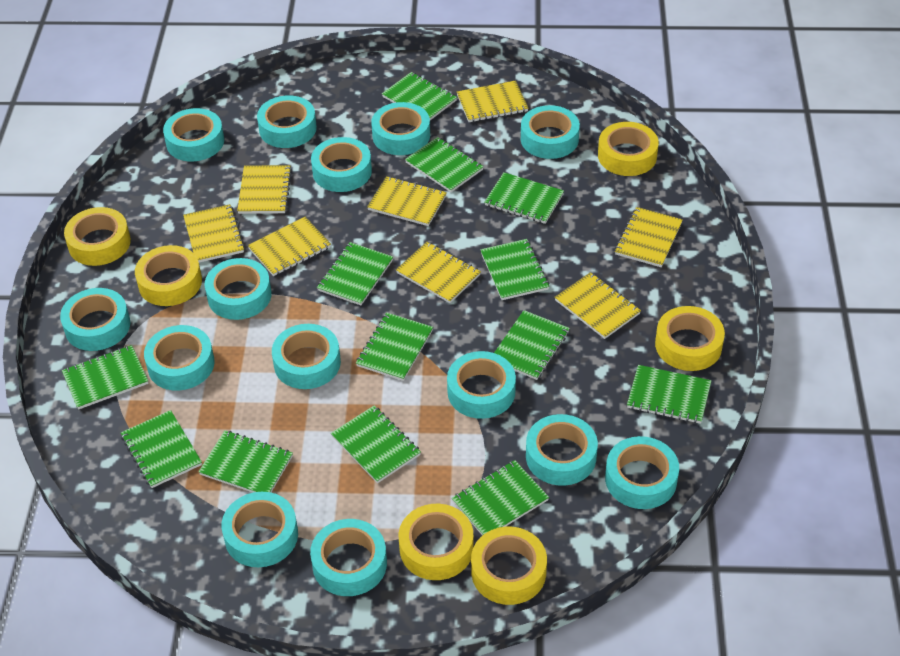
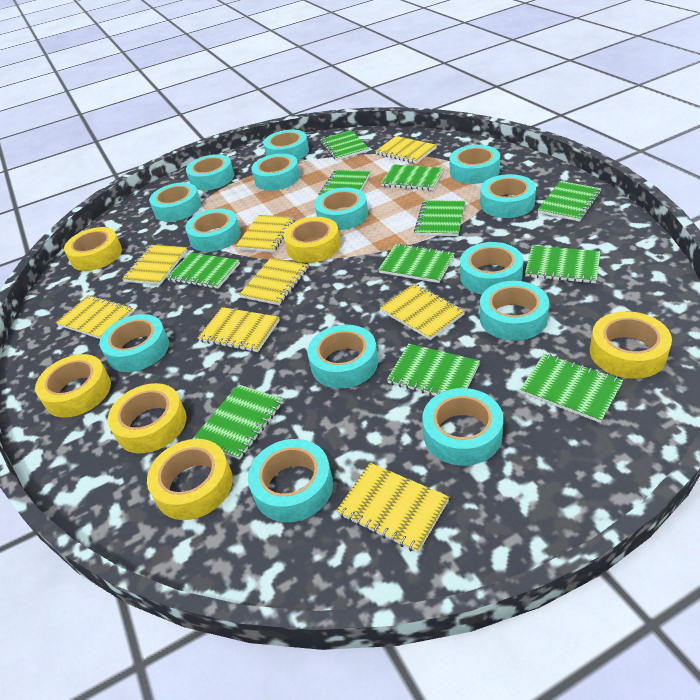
green notebook: 13 -> 11

